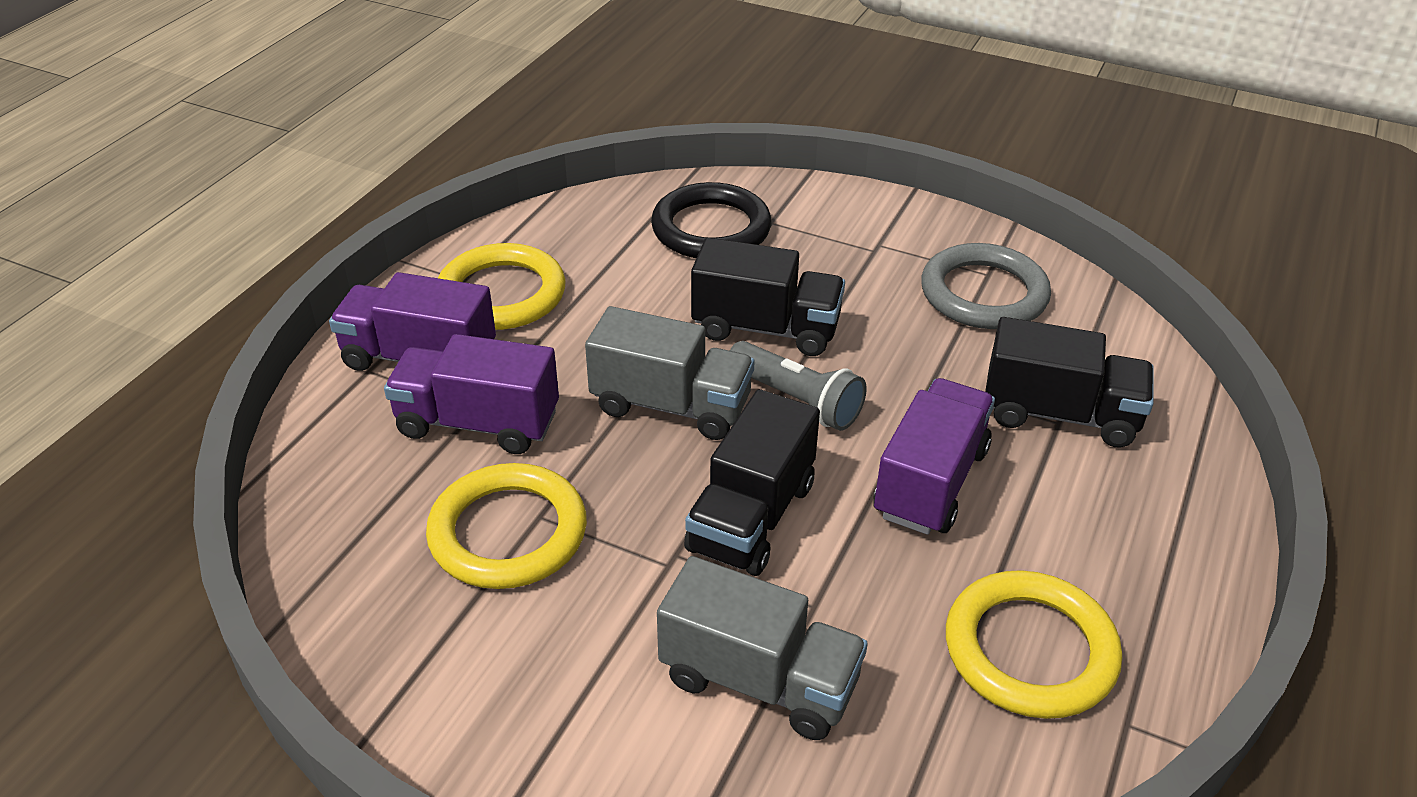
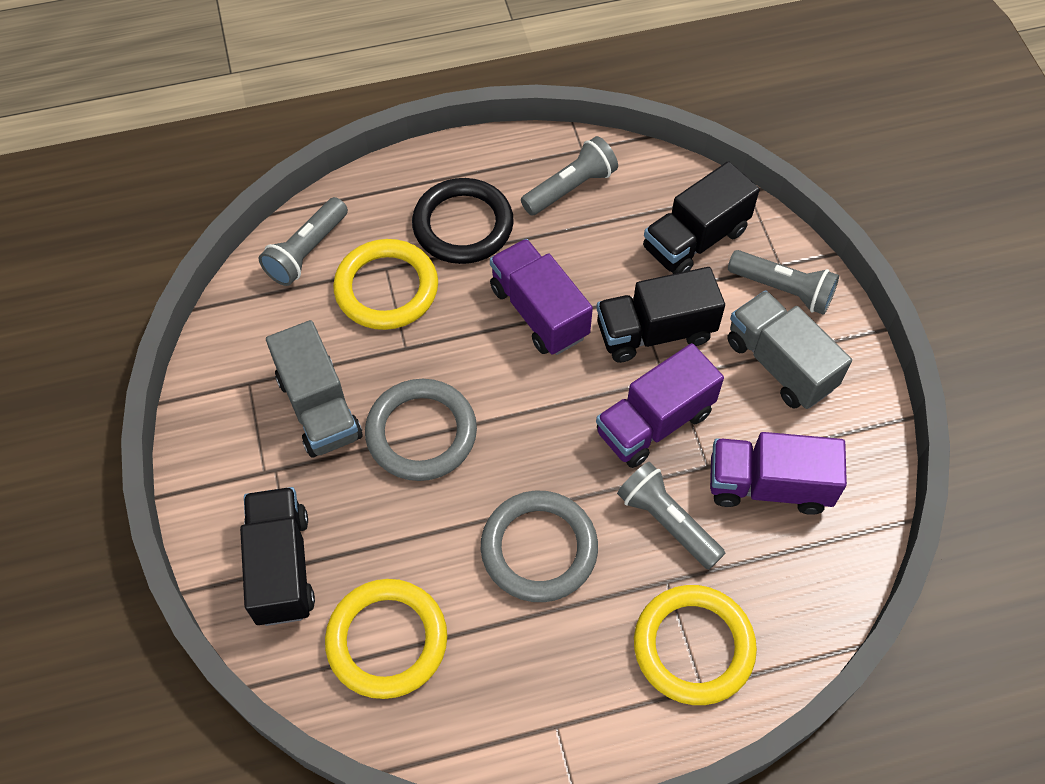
grey flashlight: 1 -> 4
grey ring: 1 -> 2

